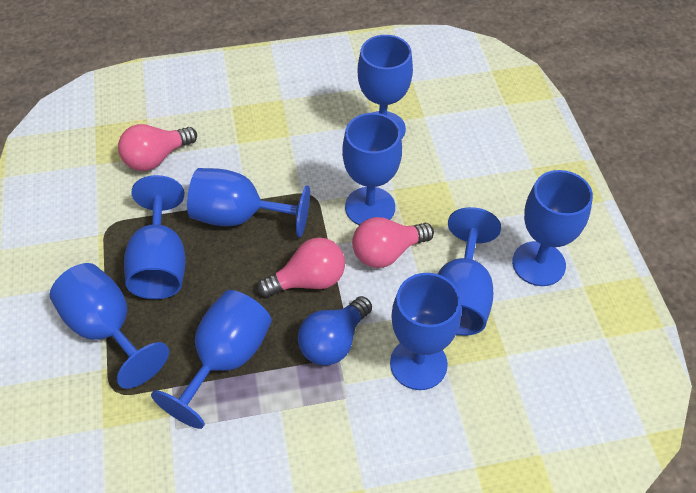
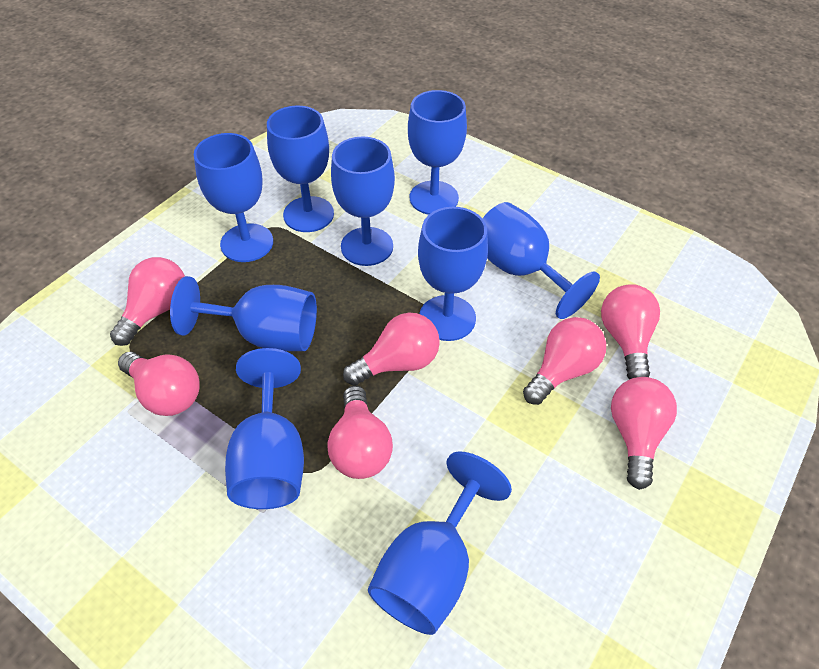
blue light bulb: 1 -> 0
pink light bulb: 3 -> 7

